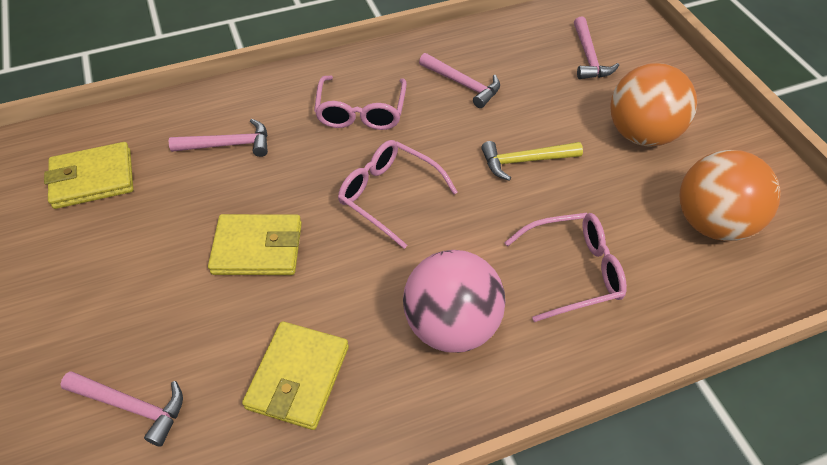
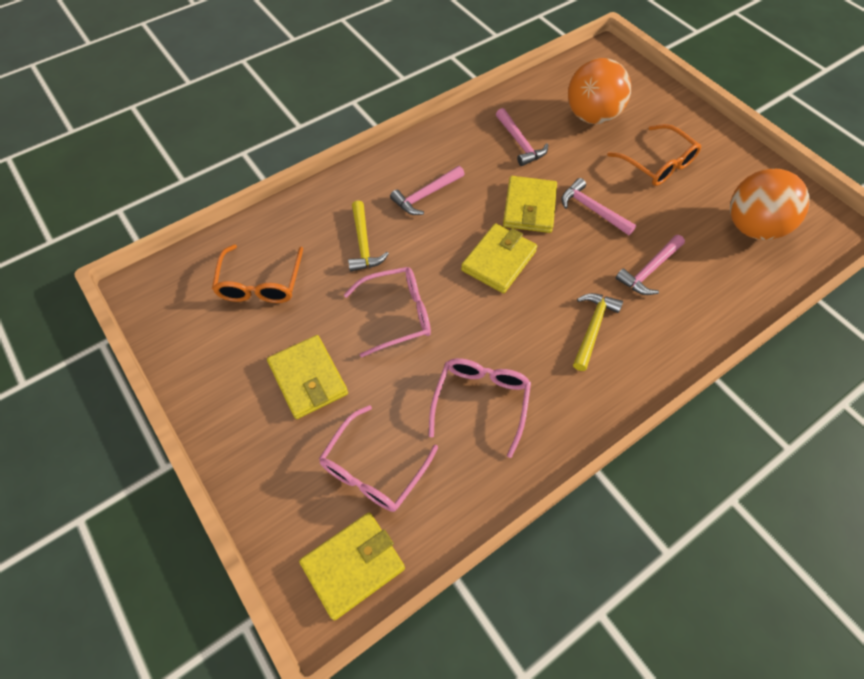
orange glasses: 0 -> 2
pink ball: 1 -> 0
yellow hammer: 1 -> 2
yellow wallet: 3 -> 4

